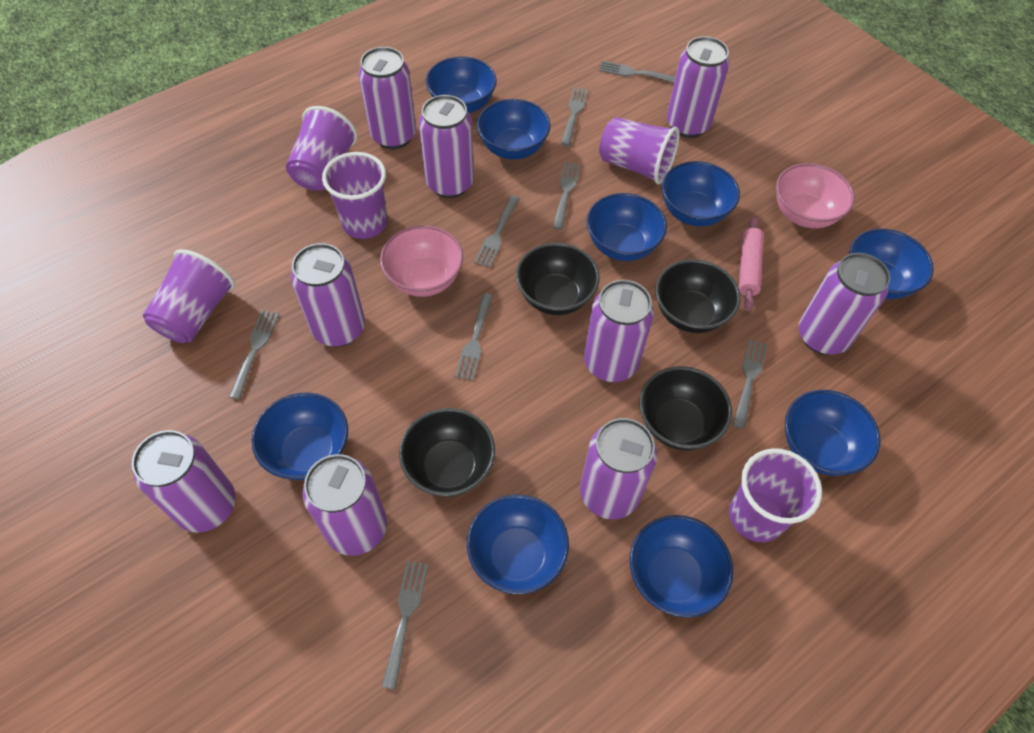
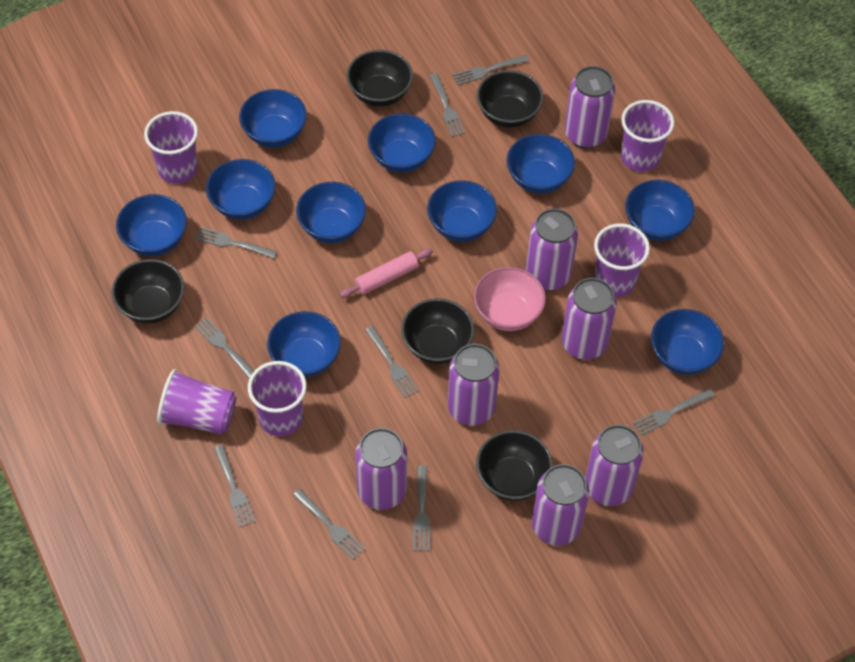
black bowl: 4 -> 5
blue bowl: 9 -> 10
grey fork: 8 -> 9
pink bowl: 2 -> 1
purple can: 9 -> 7

